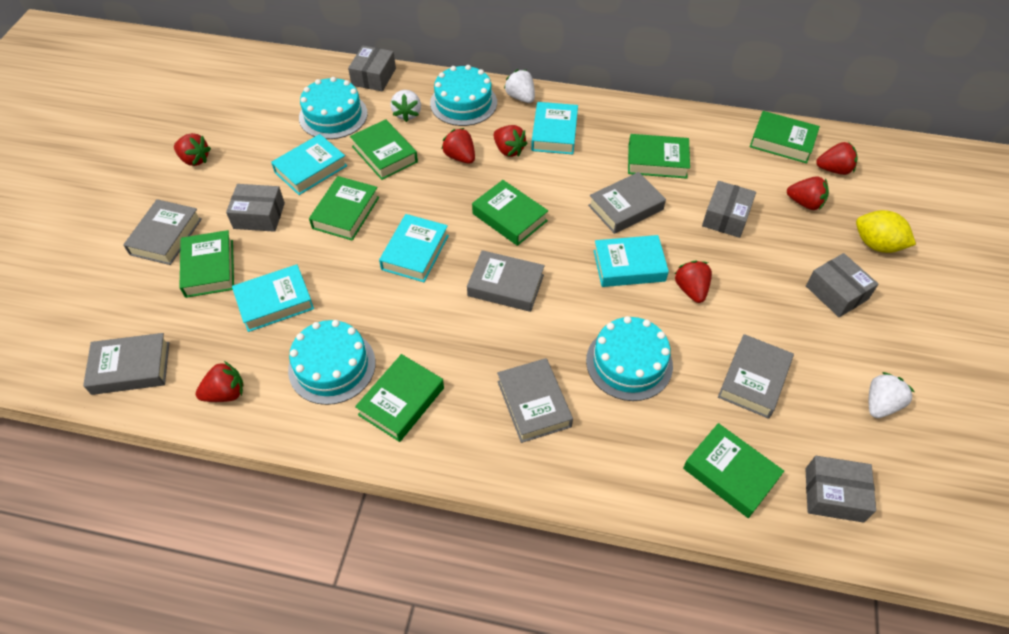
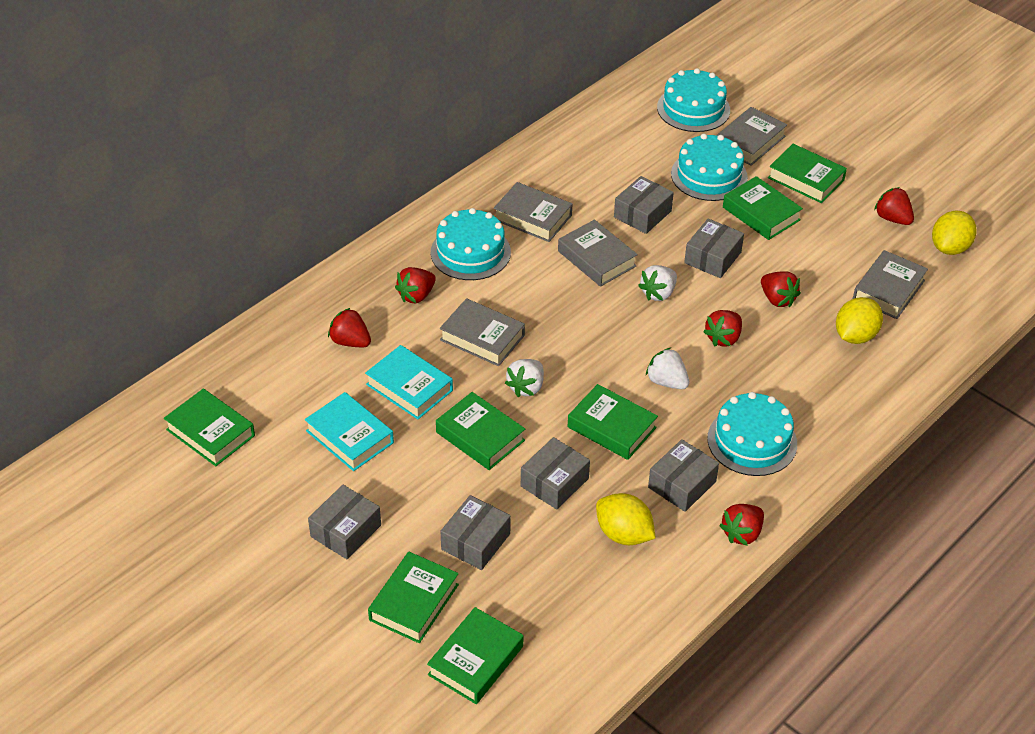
green book: 8 -> 7
grey book: 6 -> 5
grey box: 5 -> 6
red strawberry: 7 -> 6
turquoise book: 5 -> 2
yellow lemon: 1 -> 3

